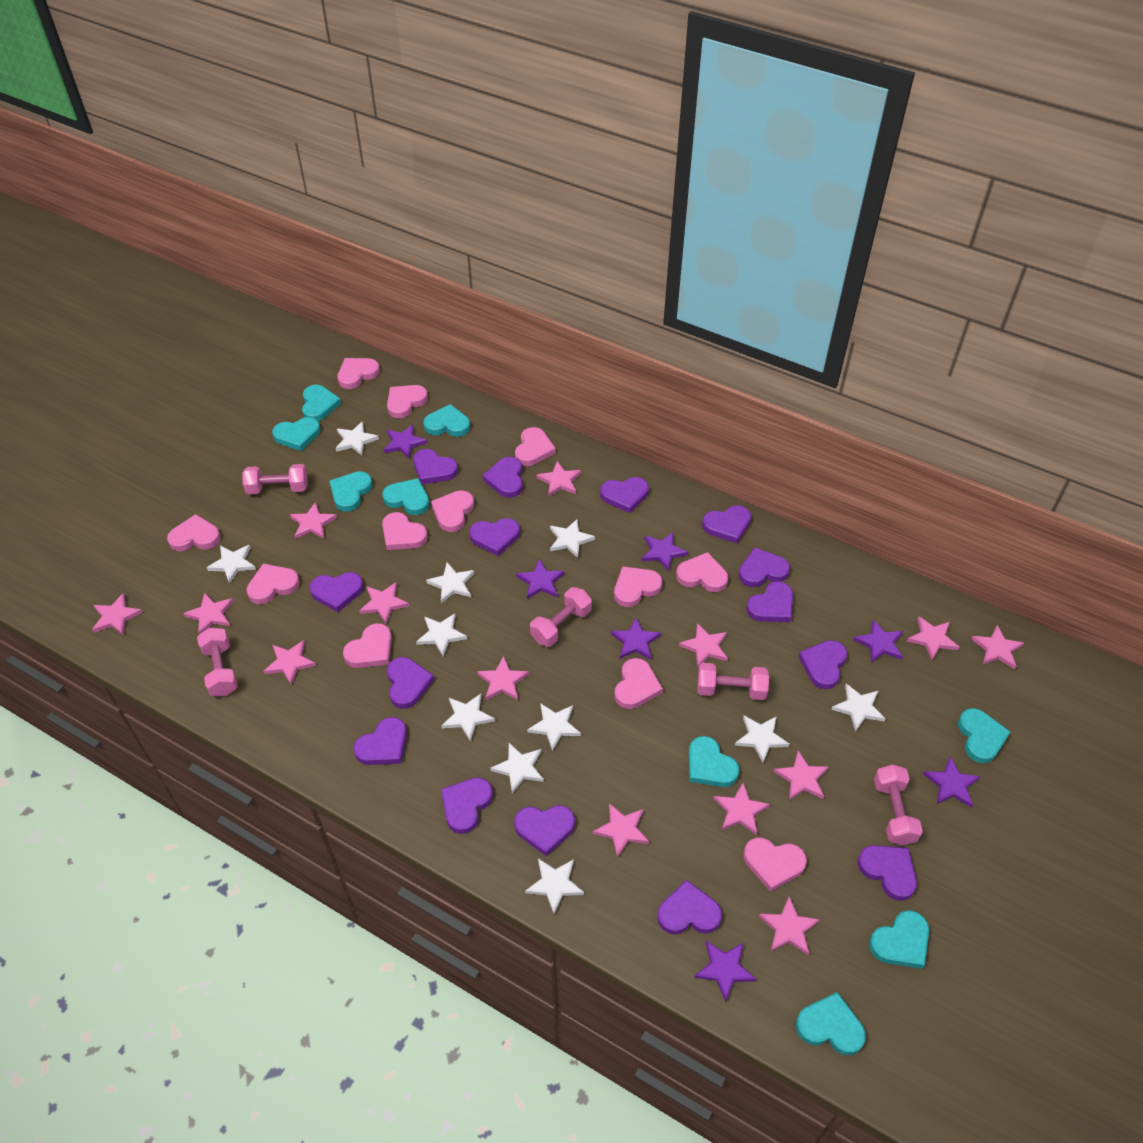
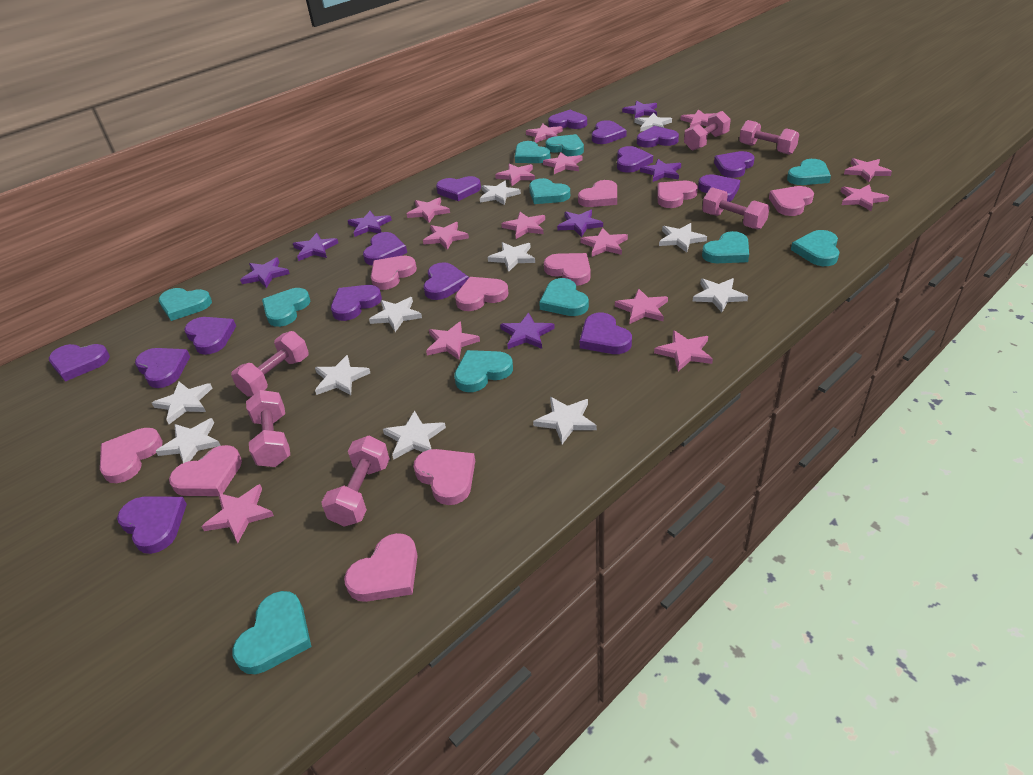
pink dumbbell: 5 -> 6
pink heart: 12 -> 10
turquoise heart: 9 -> 11

